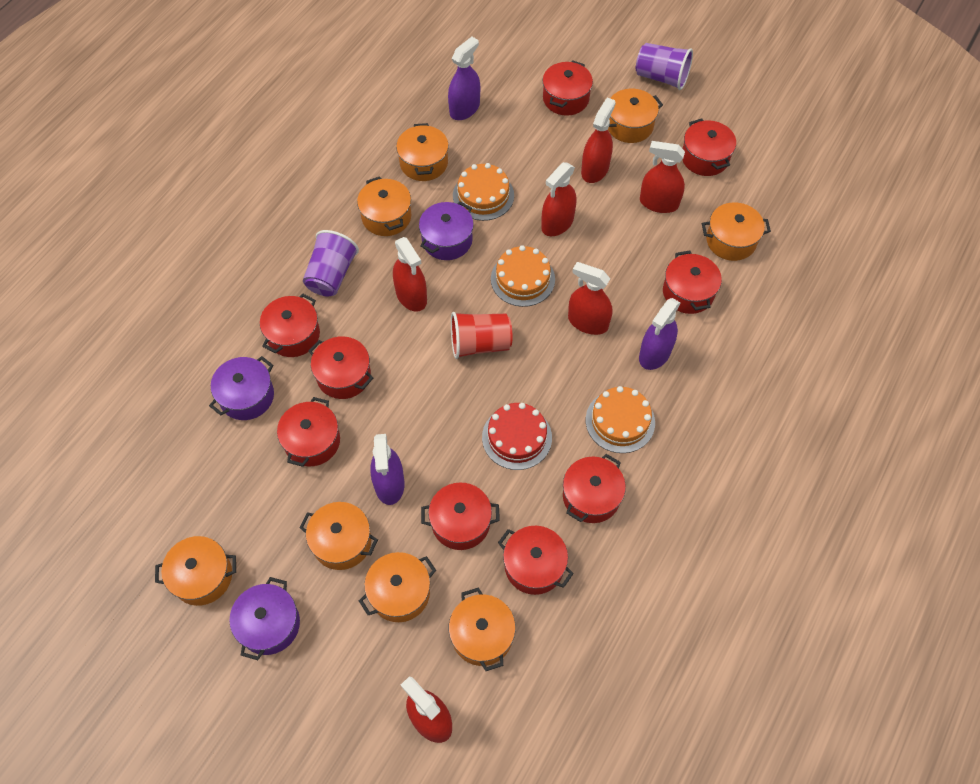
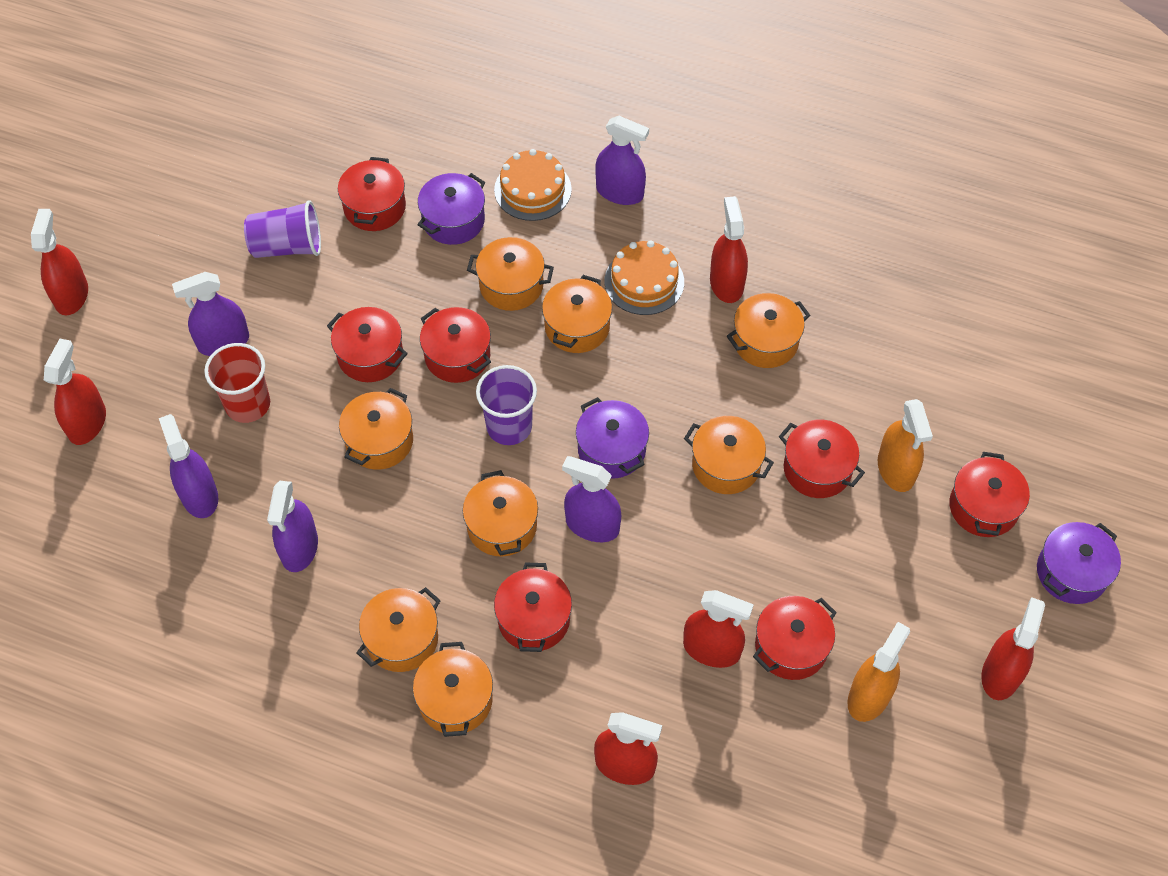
orange cake: 3 -> 2
orange spray bottle: 0 -> 2
purple spray bottle: 3 -> 5
red cake: 1 -> 0
red pot: 9 -> 7

